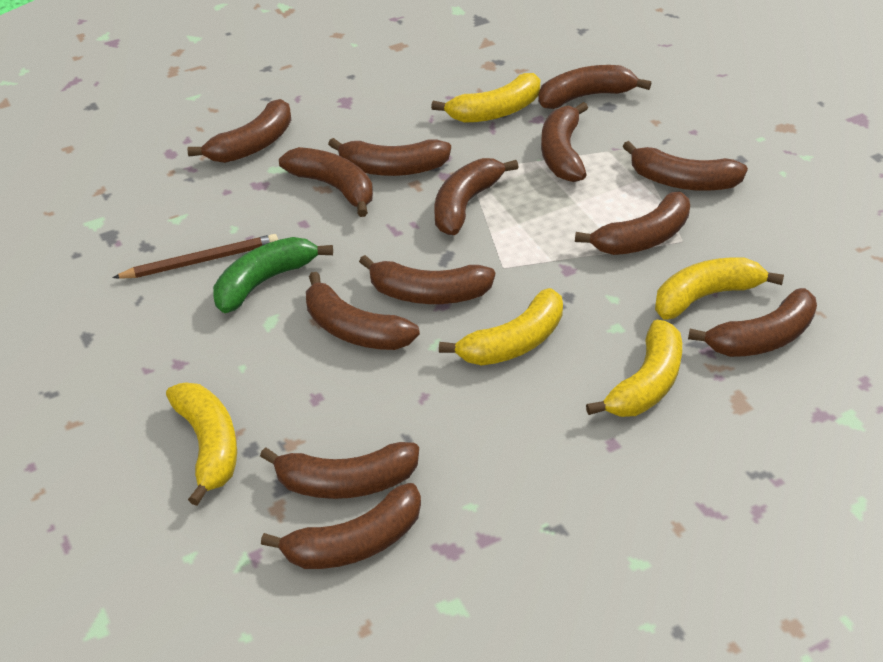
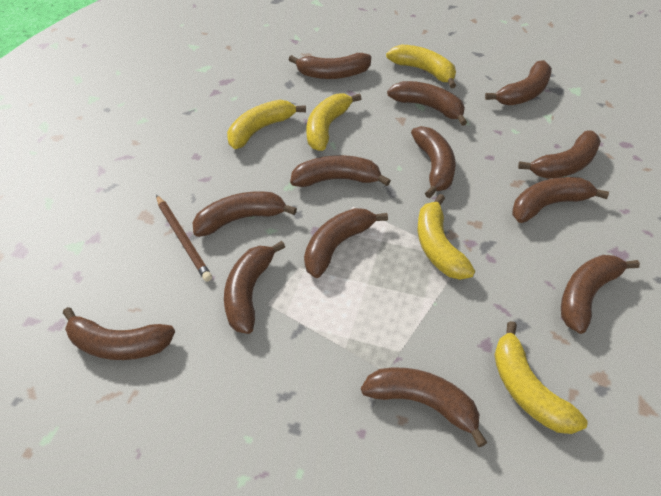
green banana: 1 -> 0

